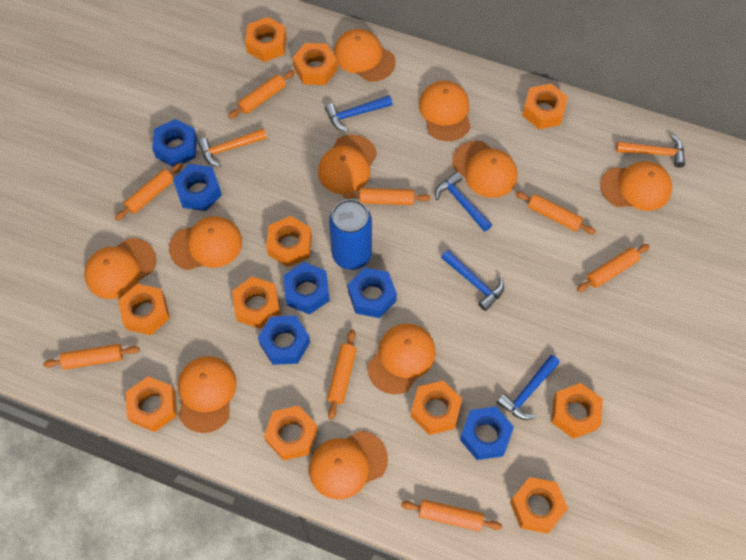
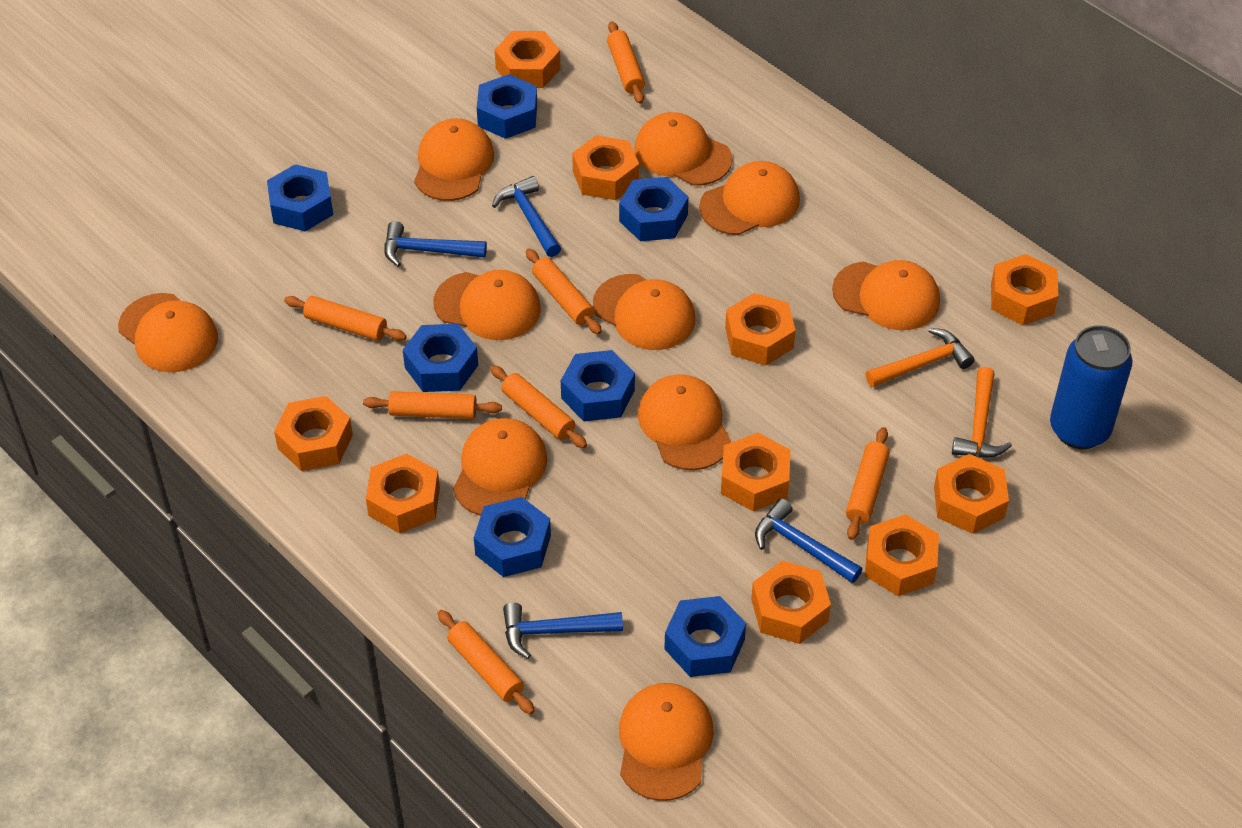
blue nut: 6 -> 7
orange nut: 11 -> 10
orange rolling pin: 8 -> 7

